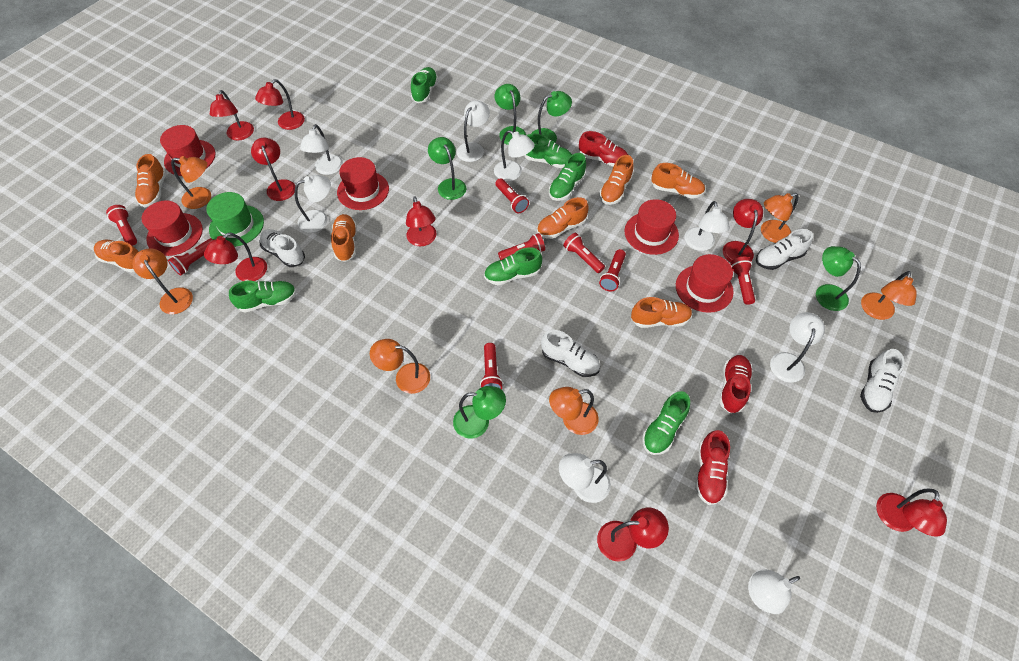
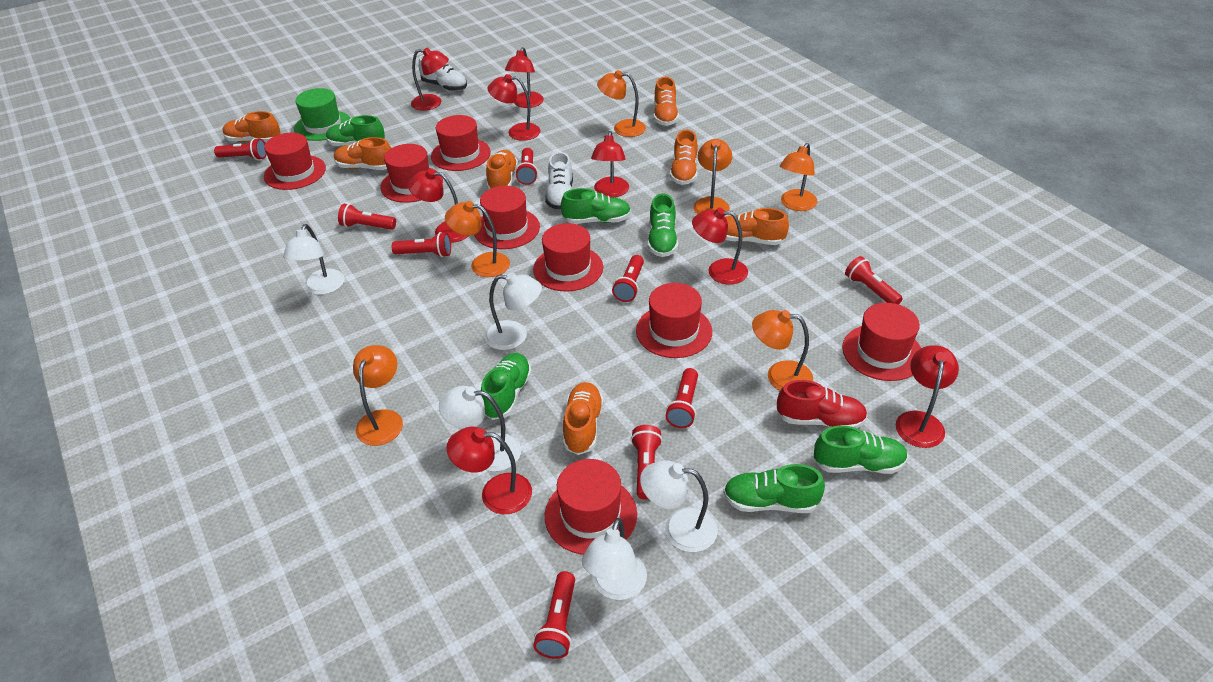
green lamp: 5 -> 0
red flashlight: 8 -> 9
red hat: 5 -> 8
red shoe: 3 -> 1
white lamp: 8 -> 5
white shoe: 4 -> 2

